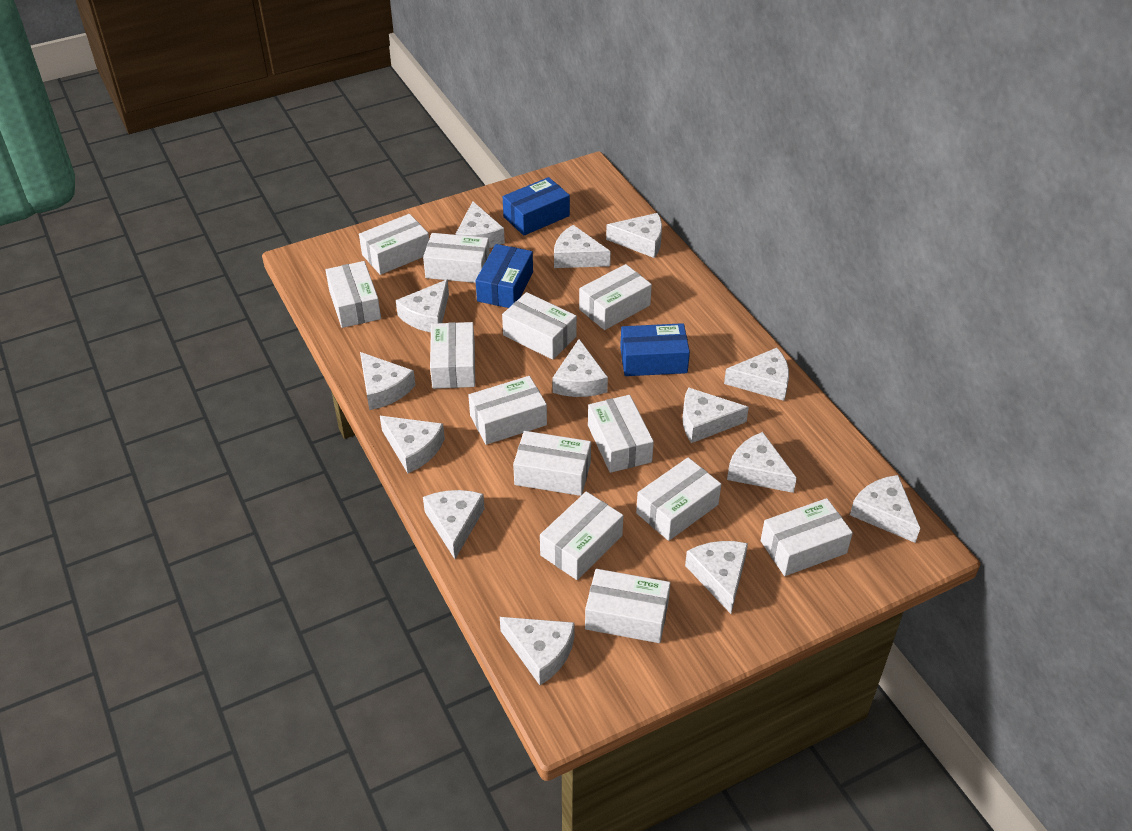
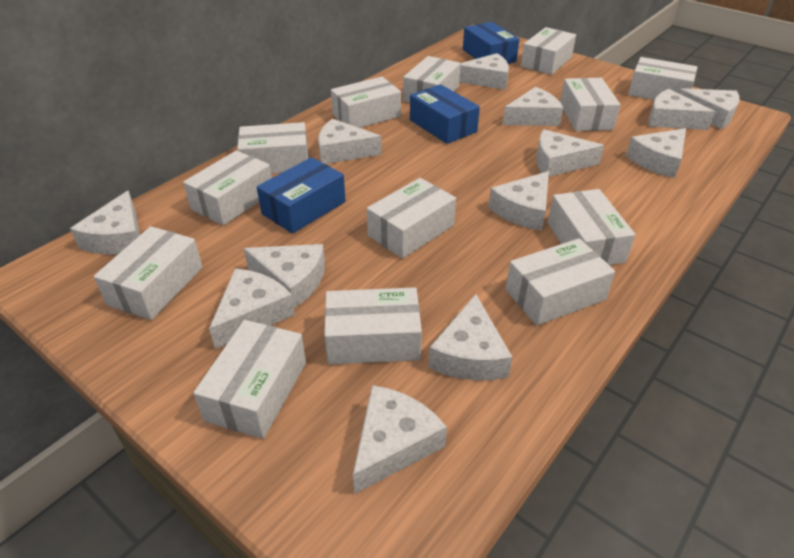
white cheese: 14 -> 13

